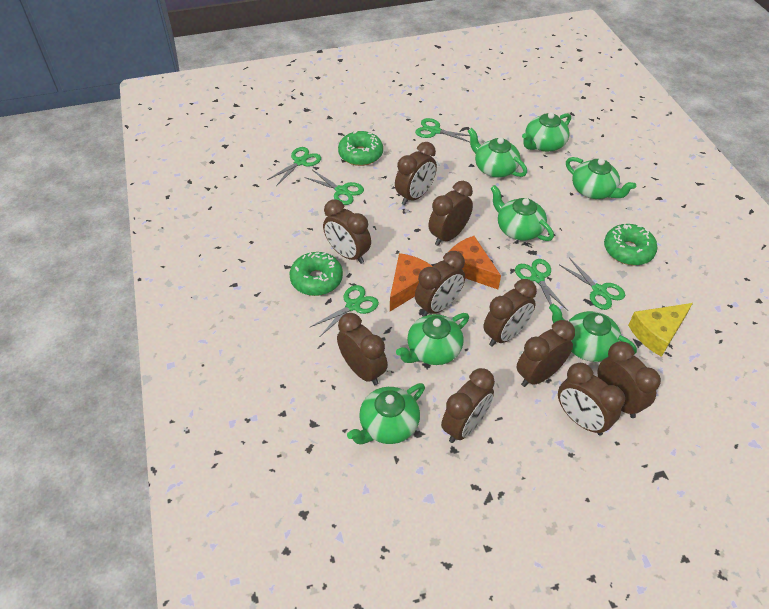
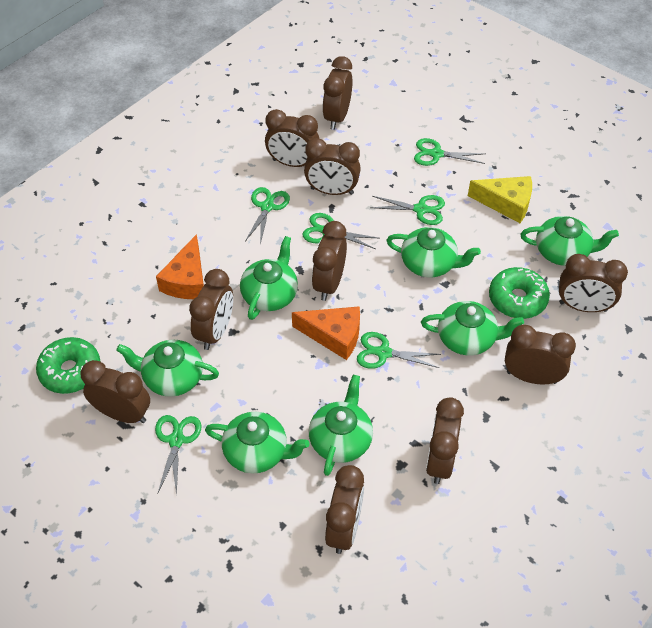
green donut: 3 -> 2

